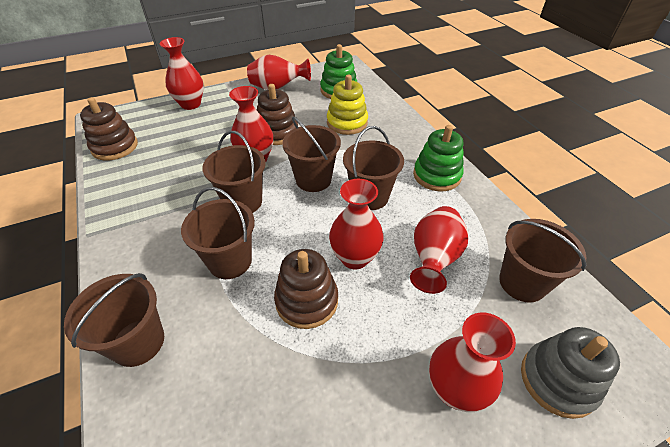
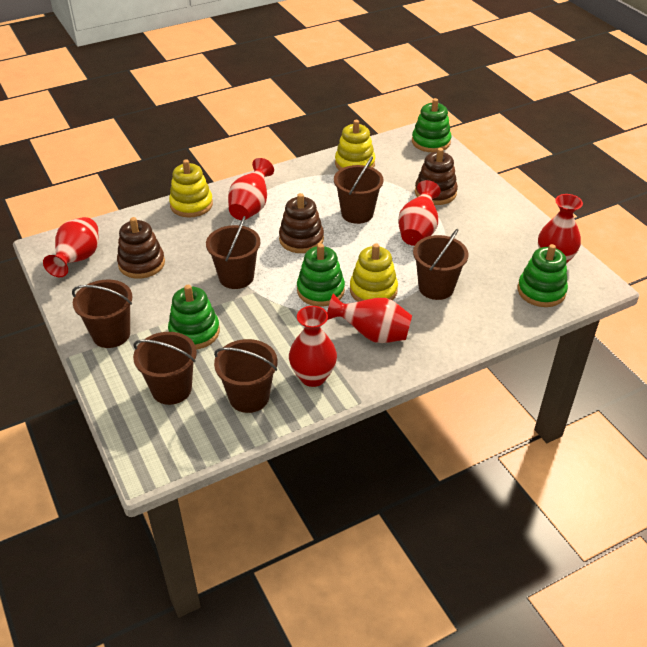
green stacking toy: 2 -> 4
grey stacking toy: 1 -> 0
yellow stacking toy: 1 -> 3

